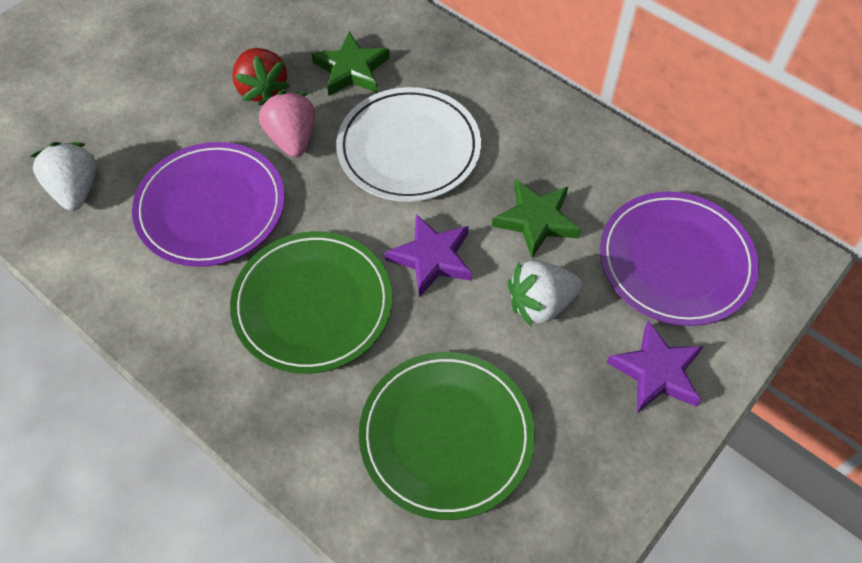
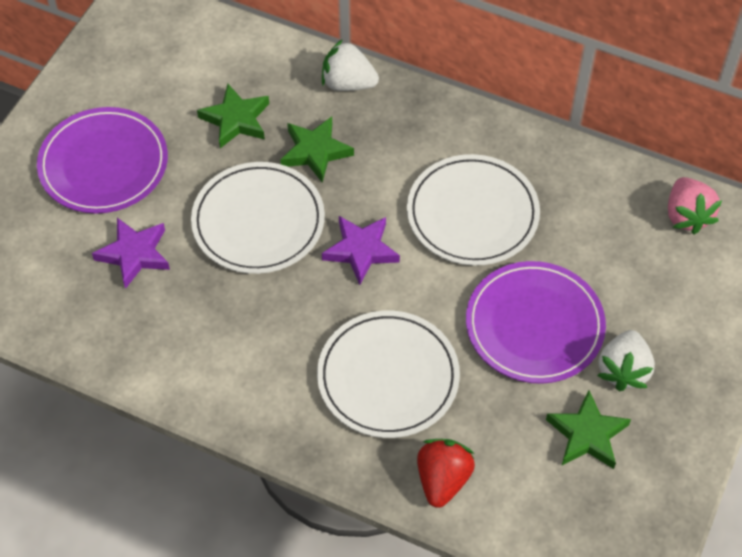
green plate: 2 -> 0
green star: 2 -> 3
white plate: 1 -> 3

